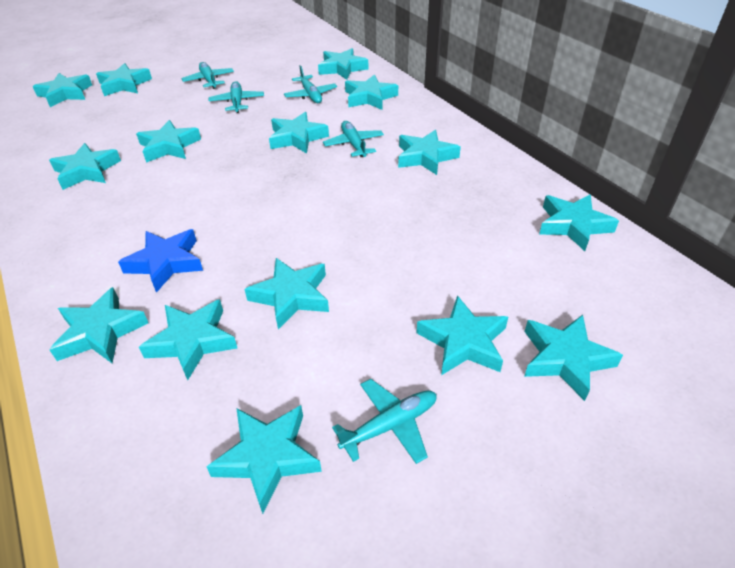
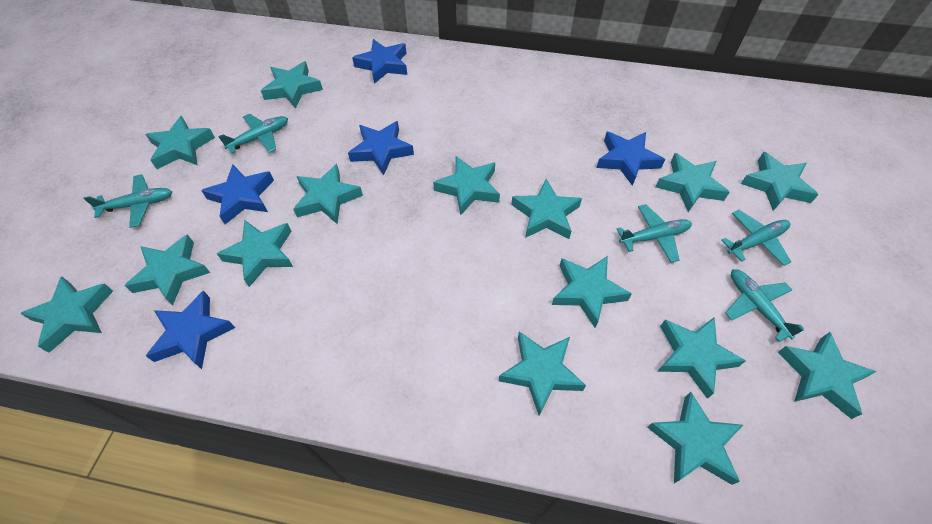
blue star: 1 -> 5

